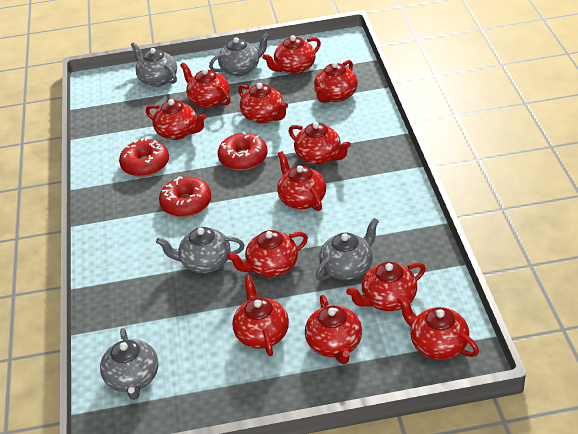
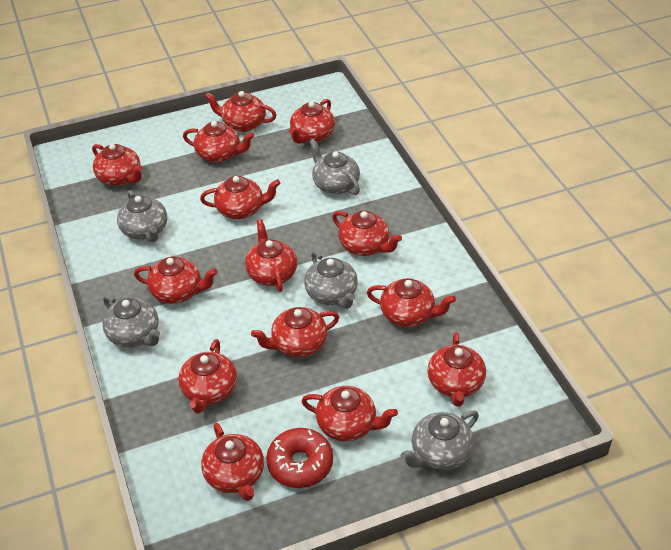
red donut: 3 -> 1
red teapot: 12 -> 14

